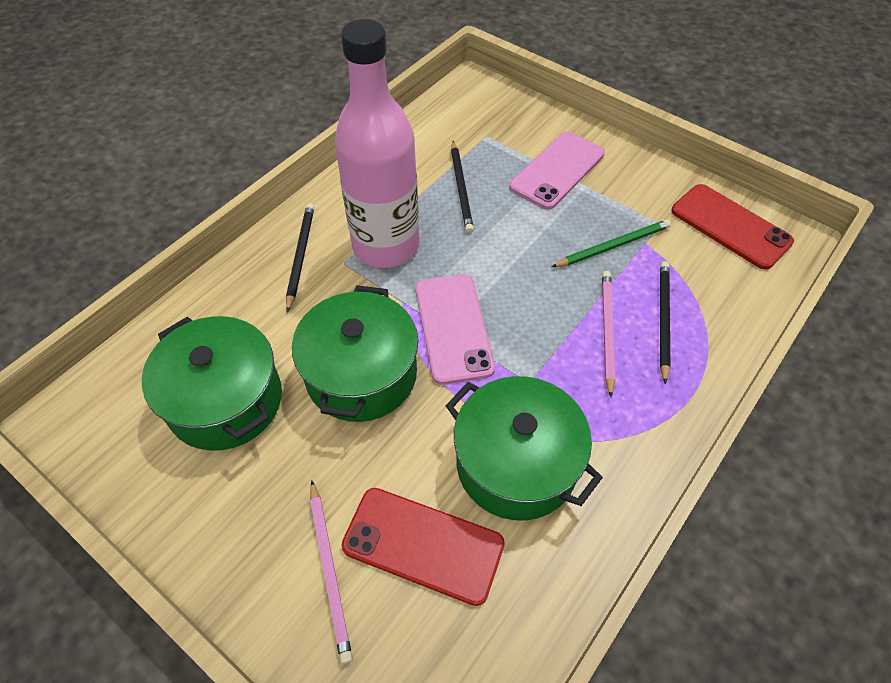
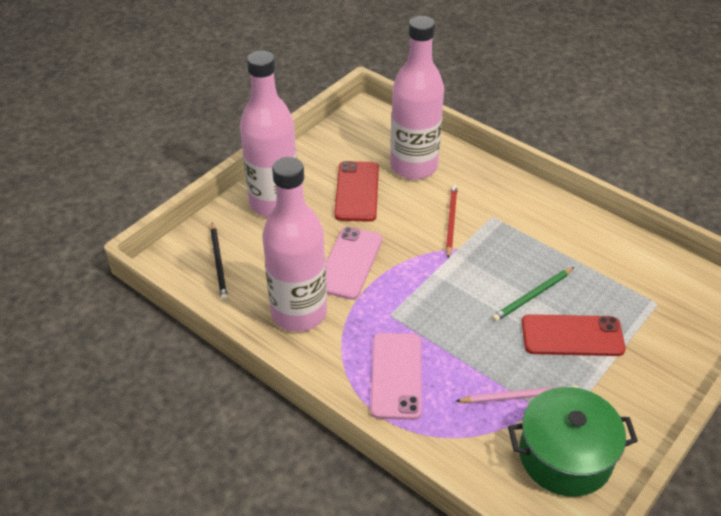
black pencil: 3 -> 1
green pot: 3 -> 1
pink bottle: 1 -> 3
pink pencil: 2 -> 1
red pencil: 0 -> 1

